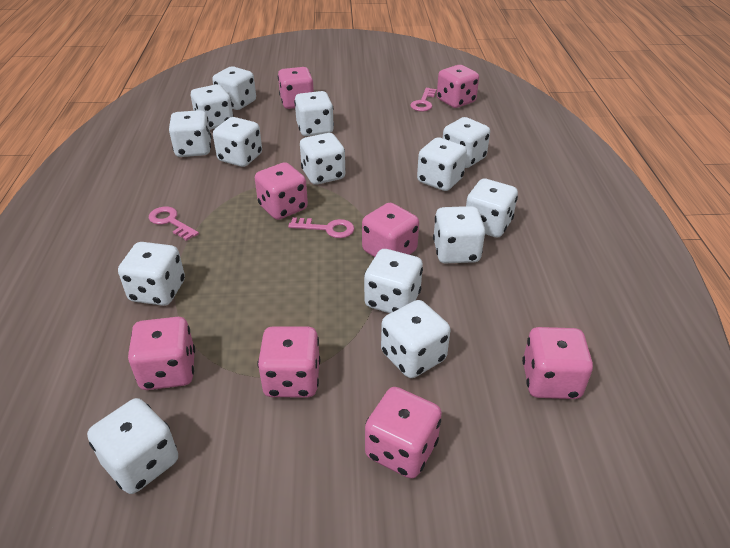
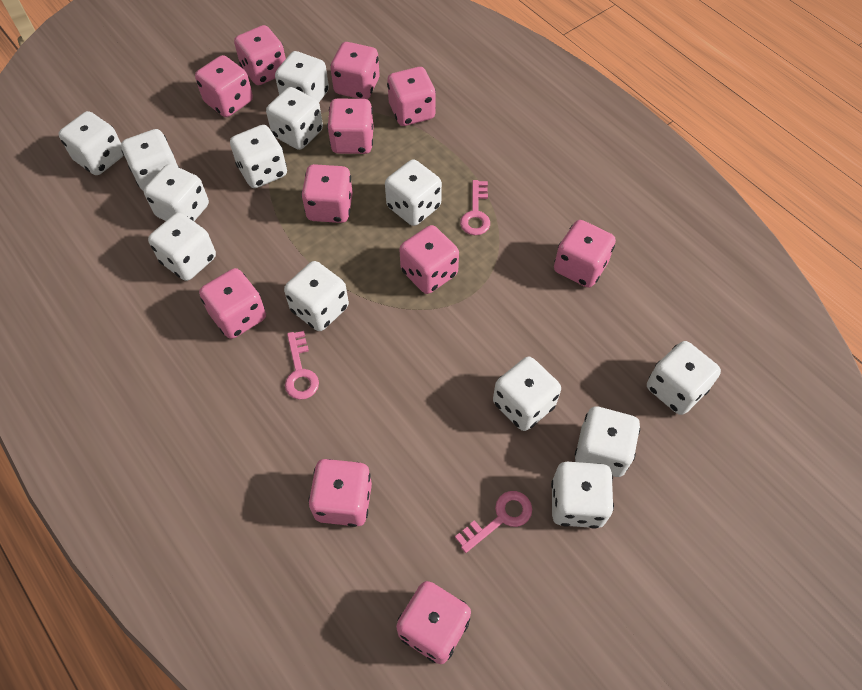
pink dice: 8 -> 11
white dice: 14 -> 13

